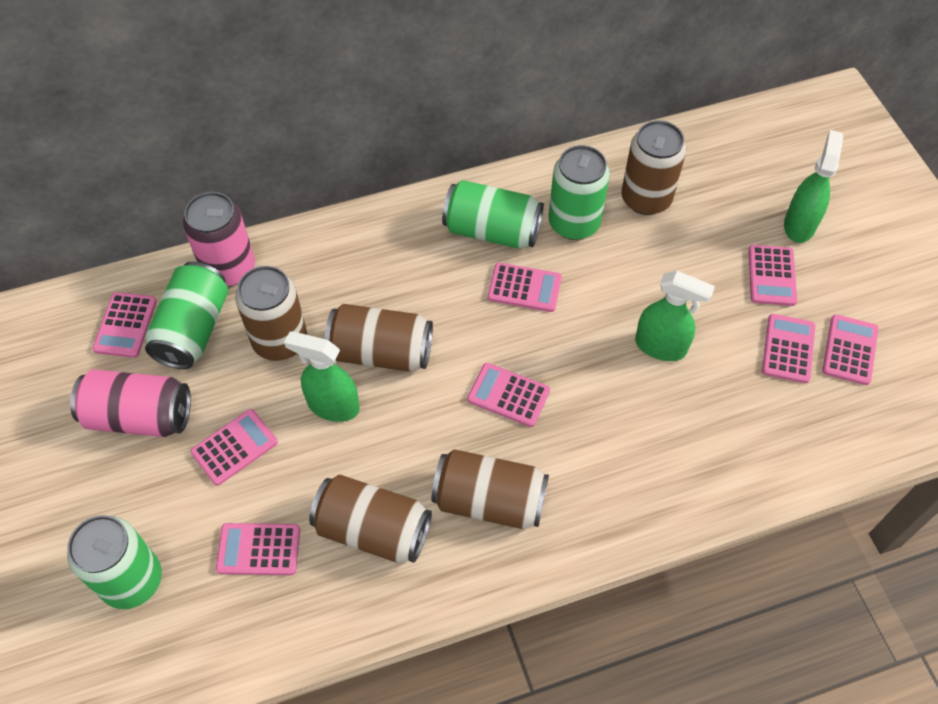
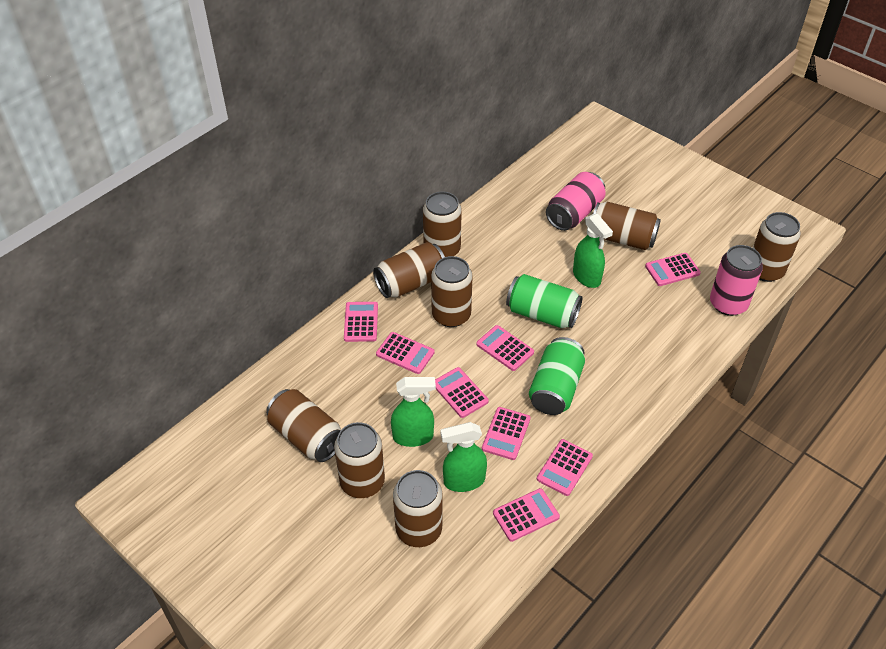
brown can: 5 -> 8
green can: 4 -> 2

